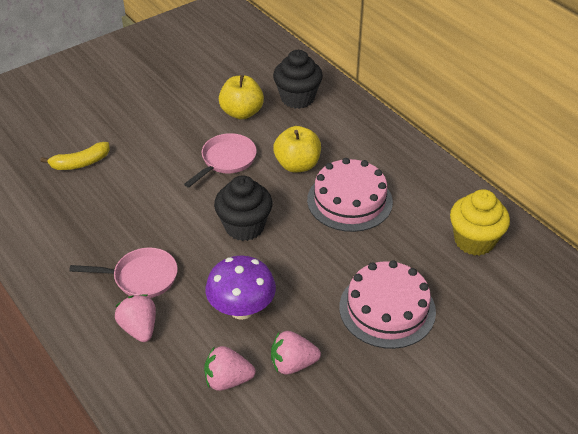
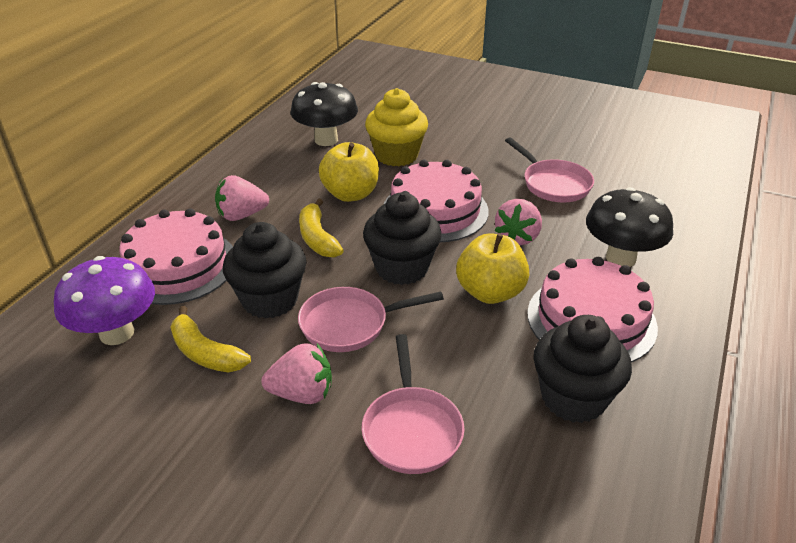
black cupcake: 2 -> 3
black mushroom: 0 -> 2
pink cake: 2 -> 3
pink pan: 2 -> 3
yellow banana: 1 -> 2

